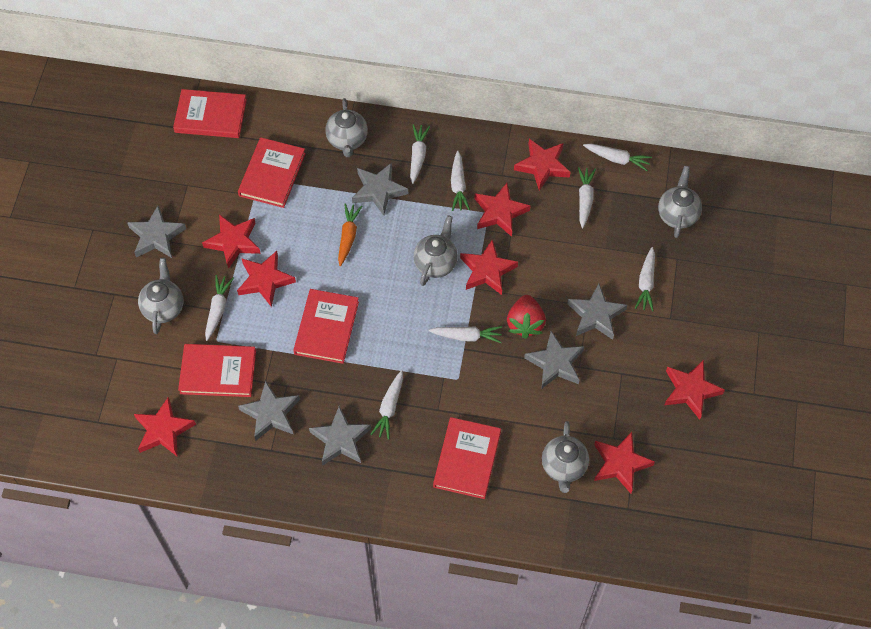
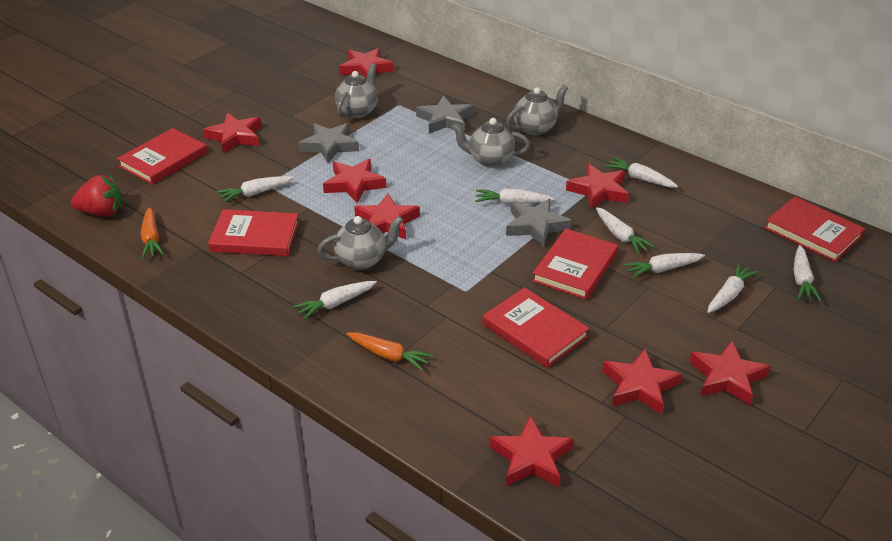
grey star: 6 -> 3
grey teapot: 5 -> 4
orange carrot: 1 -> 2

